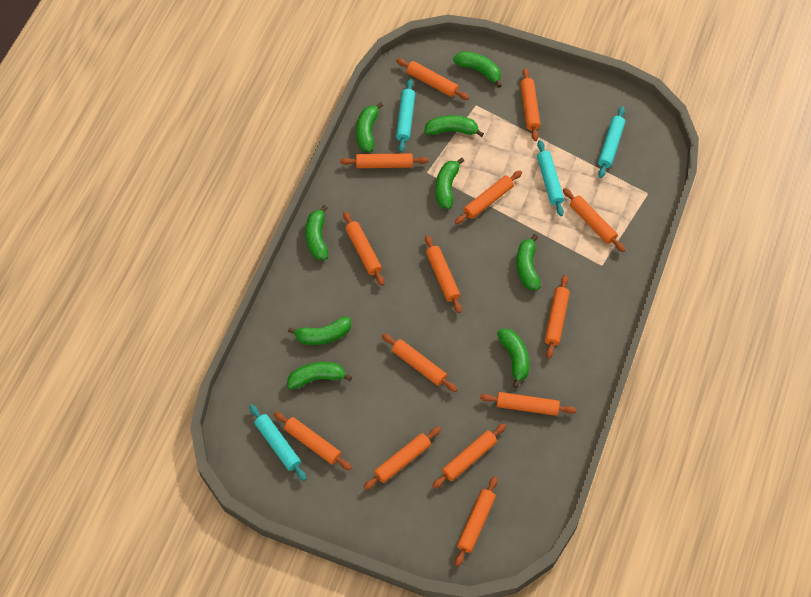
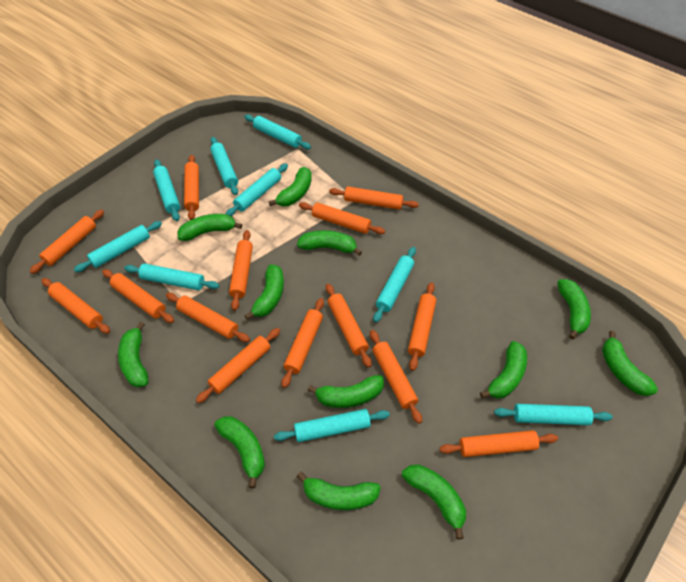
green banana: 9 -> 12
turquoise rolling pin: 4 -> 9

